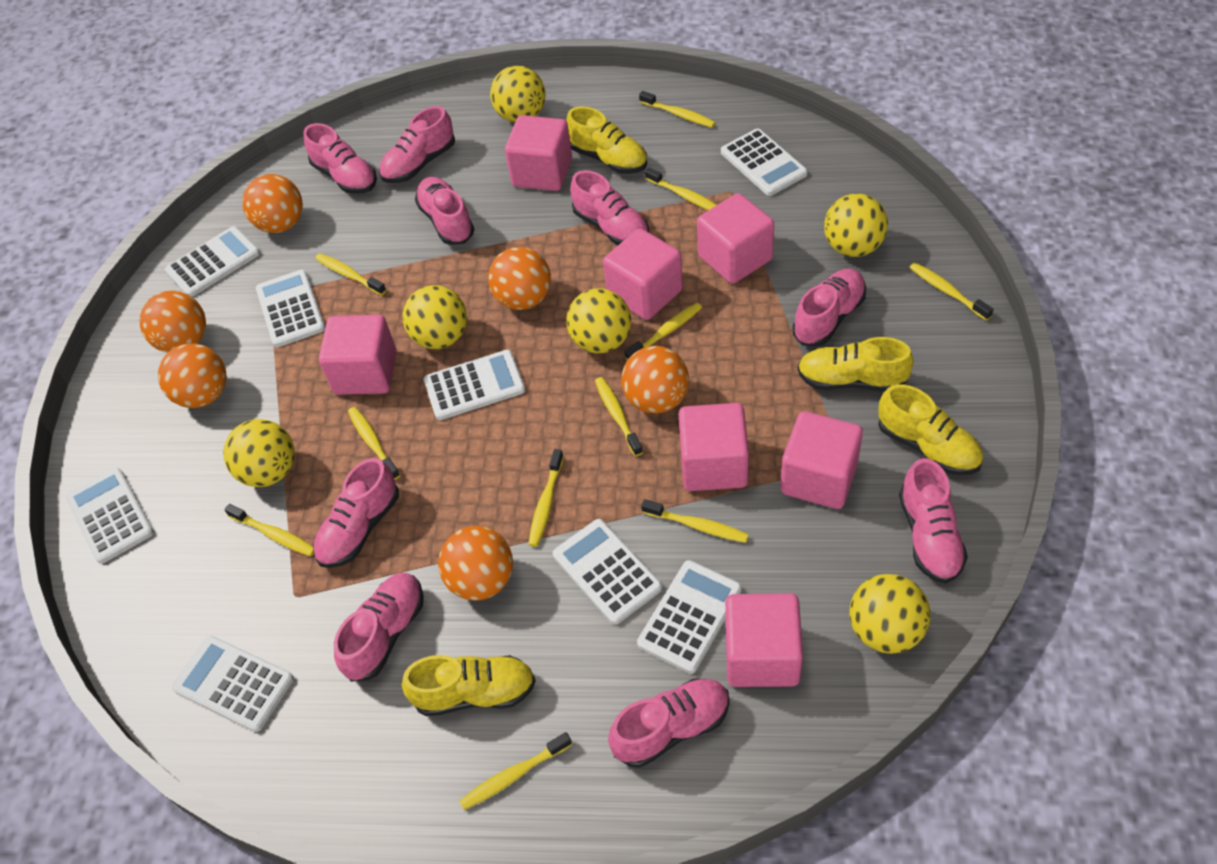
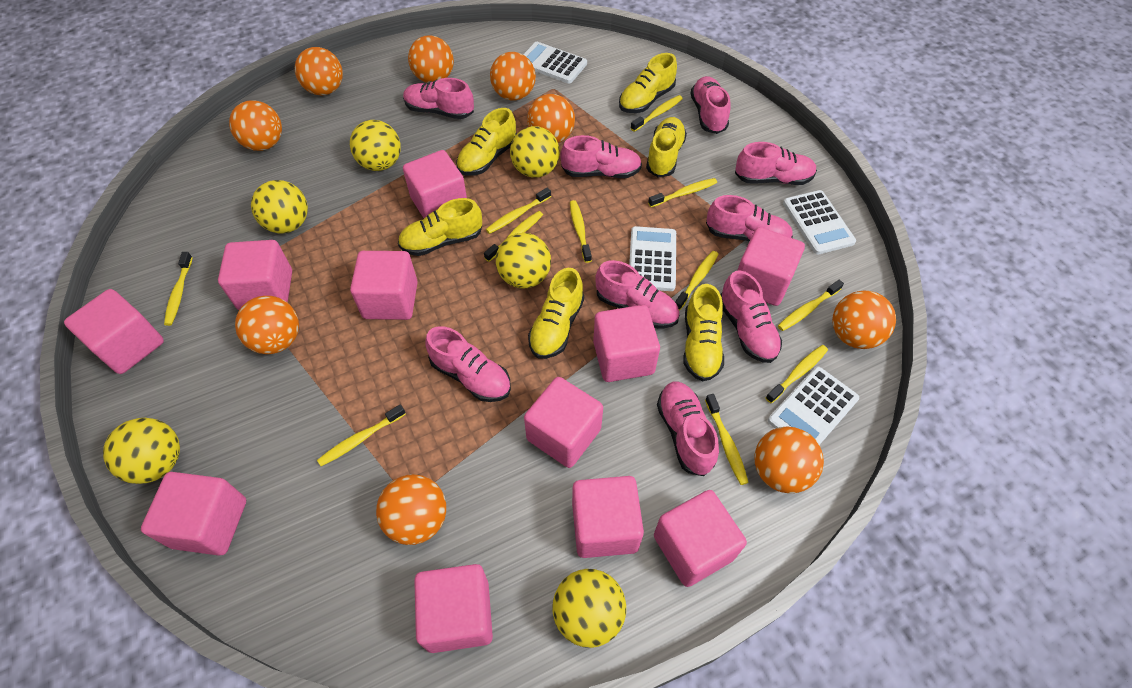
orange ball: 6 -> 9
pink cube: 7 -> 11
white calculator: 8 -> 4
yellow shoe: 4 -> 6

